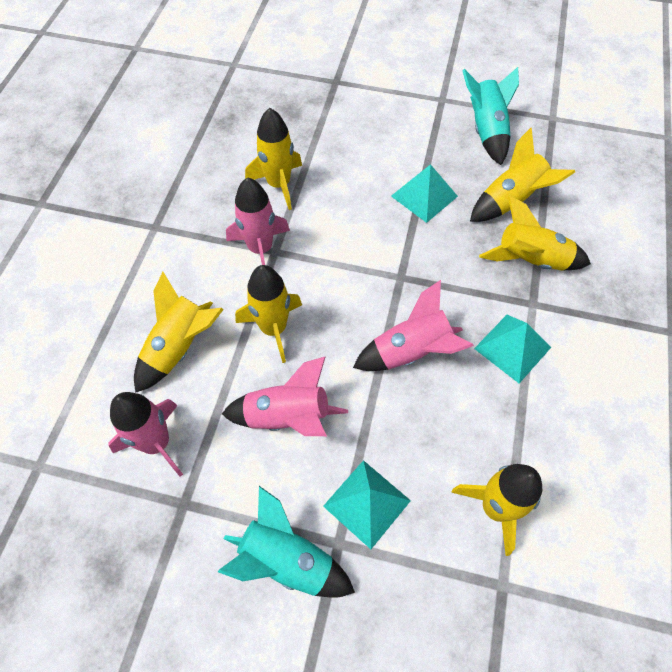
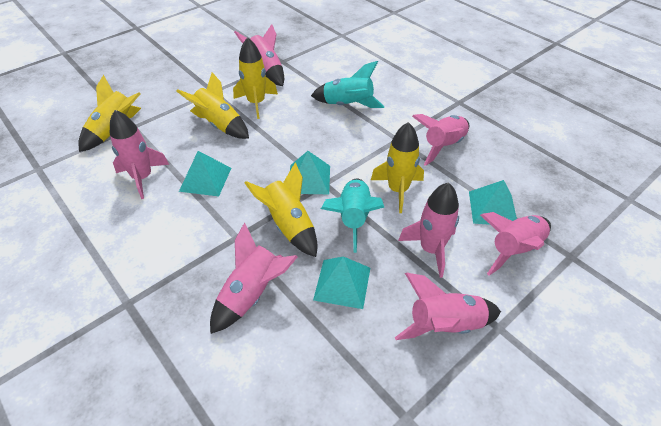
pink rocket: 4 -> 7
turquoise pyramid: 3 -> 4
yellow rocket: 6 -> 5

